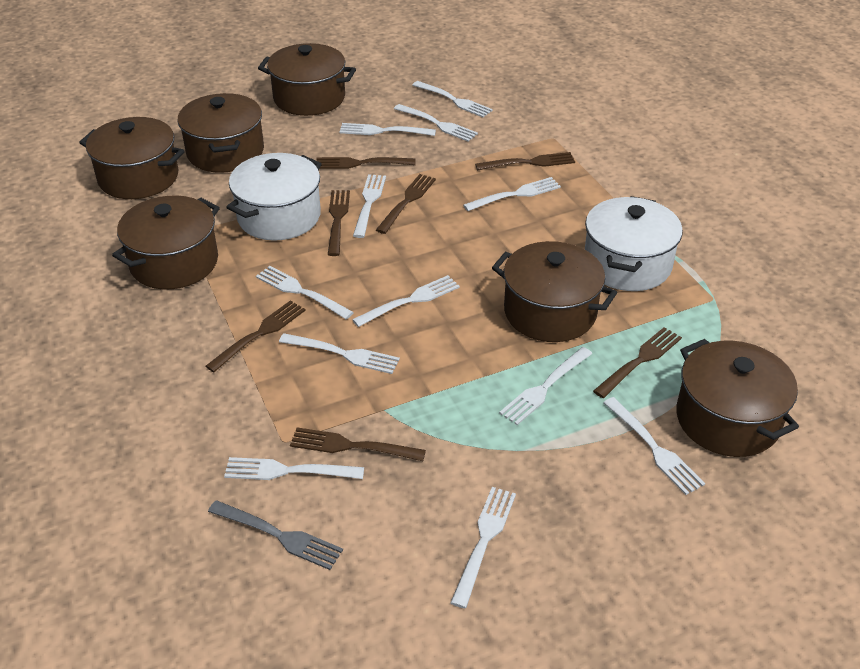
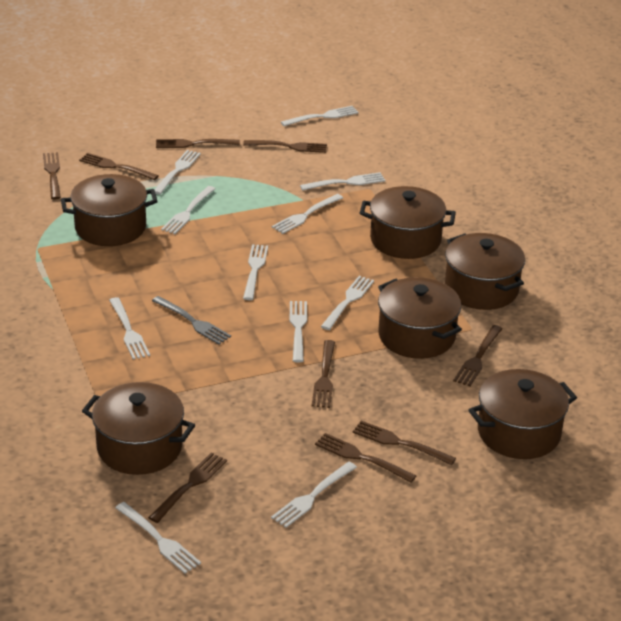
brown fork: 7 -> 9
white fork: 12 -> 11
white pot: 2 -> 0

